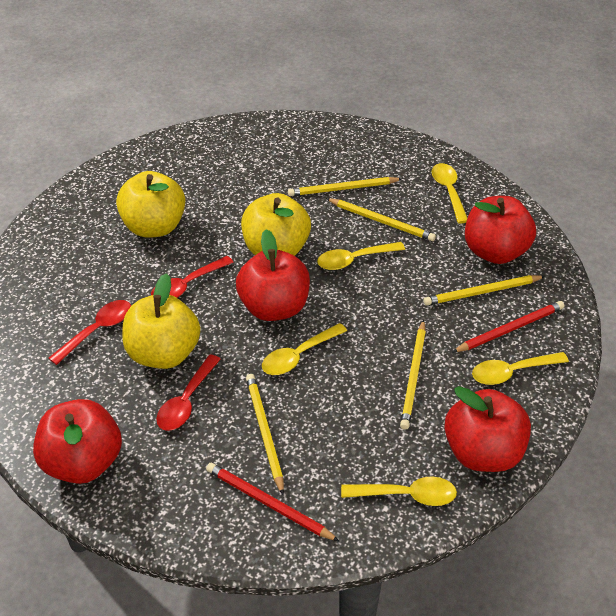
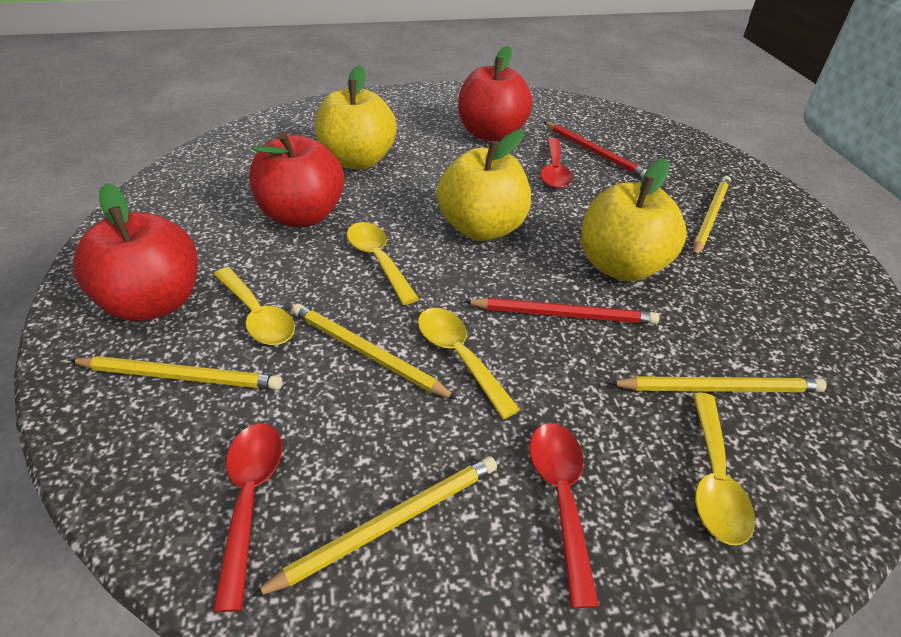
red apple: 4 -> 3
yellow spoon: 5 -> 4

